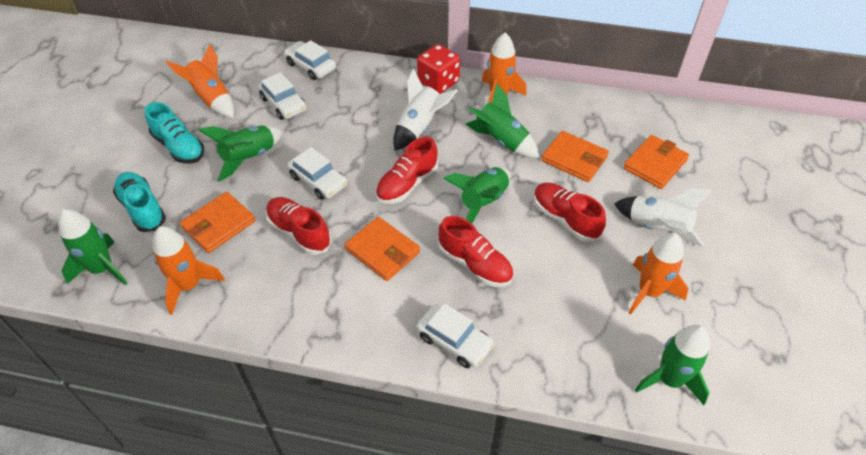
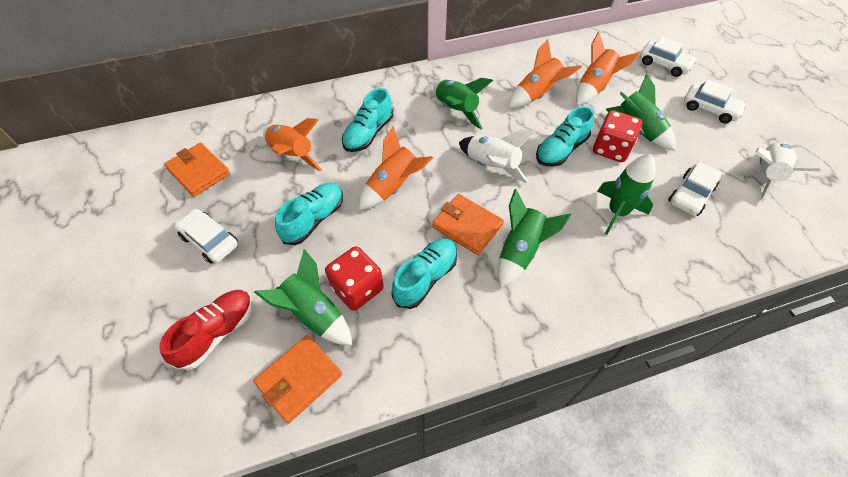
orange wallet: 4 -> 3
red dice: 1 -> 2
red shoe: 4 -> 1
turquoise shoe: 2 -> 4

